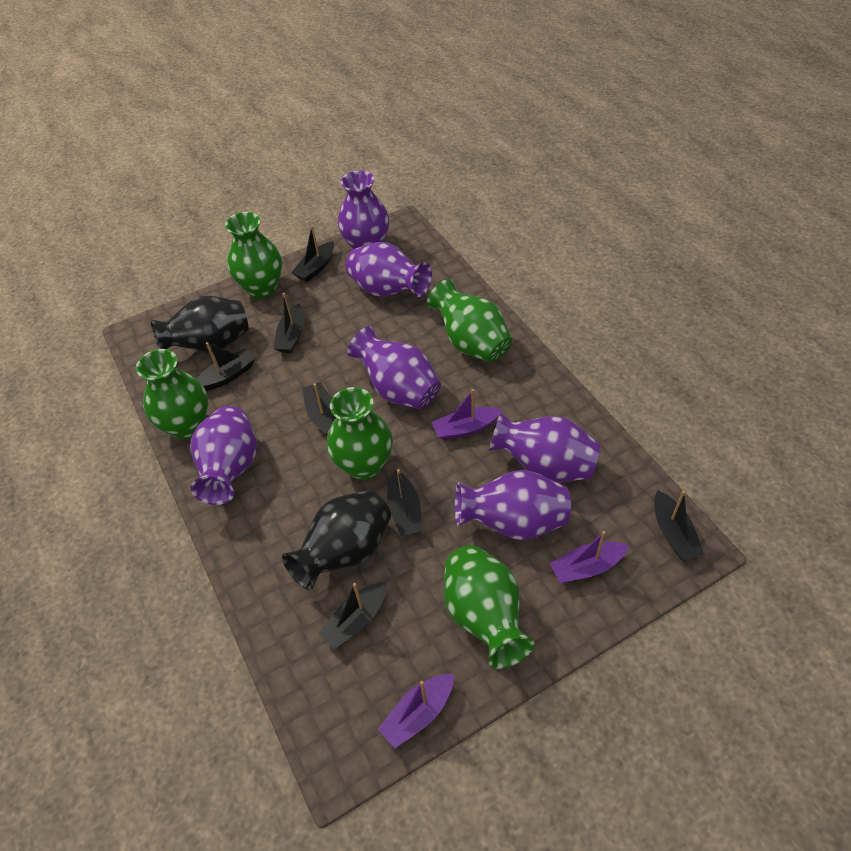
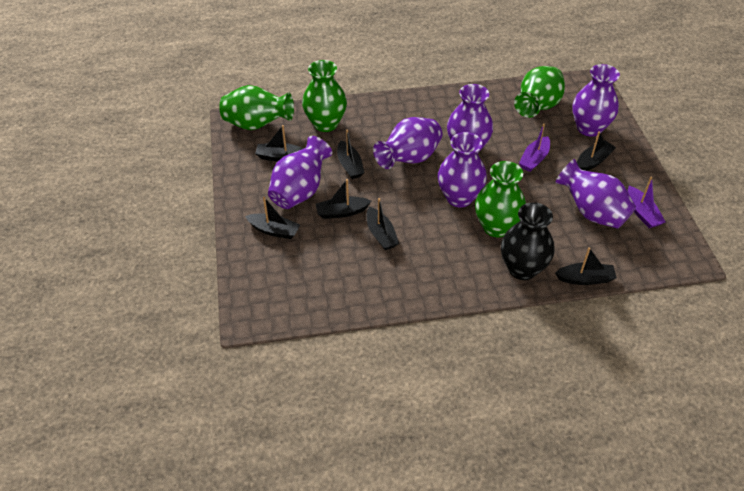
black vase: 2 -> 1
green vase: 5 -> 4
purple boat: 3 -> 2

